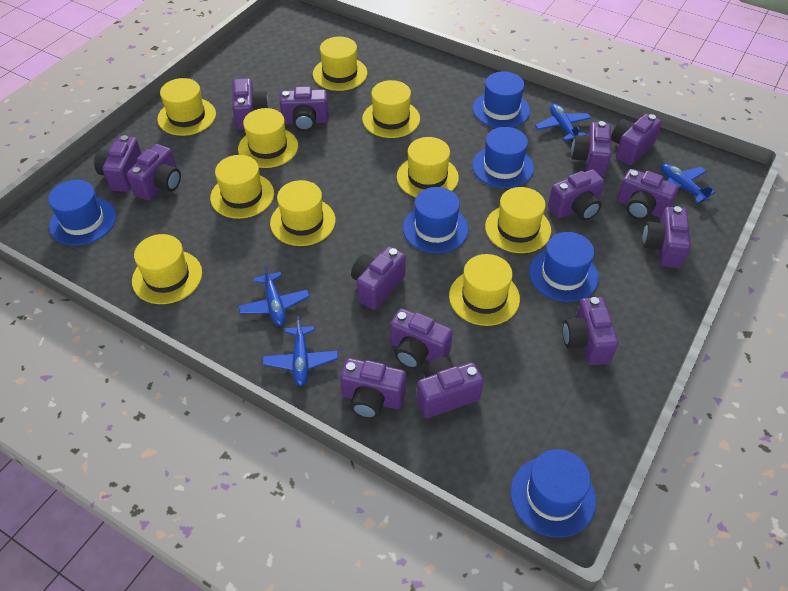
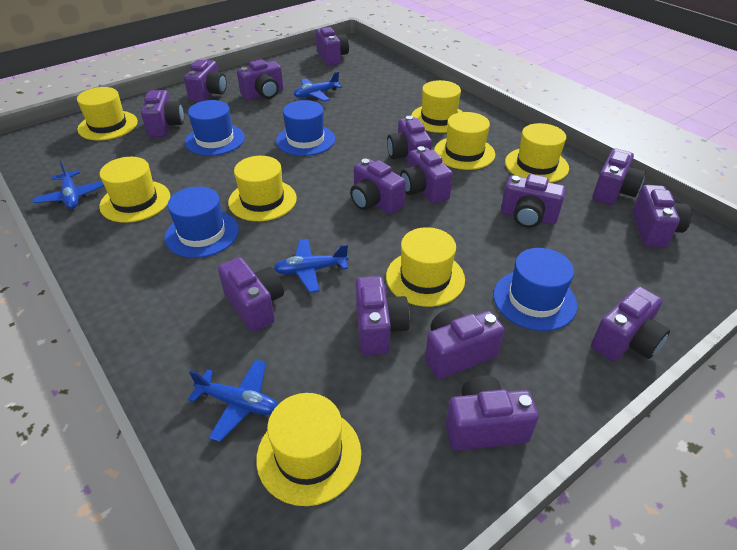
blue hat: 6 -> 4
purple camera: 14 -> 15
yellow hat: 10 -> 8

